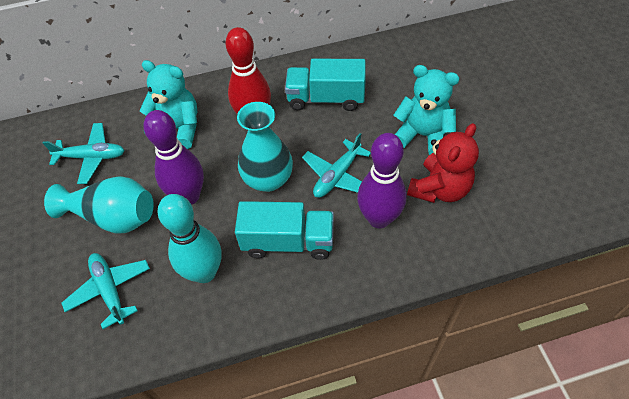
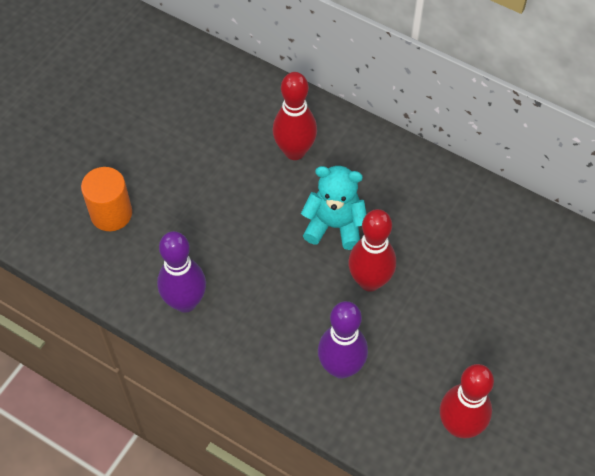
orange cylinder: 0 -> 1
red bowling pin: 1 -> 3
red teddy bear: 1 -> 0
turquoise bowling pin: 1 -> 0
turquoise plane: 3 -> 0
turquoise teddy bear: 2 -> 1
turquoise truck: 2 -> 0
turquoise vase: 2 -> 0

